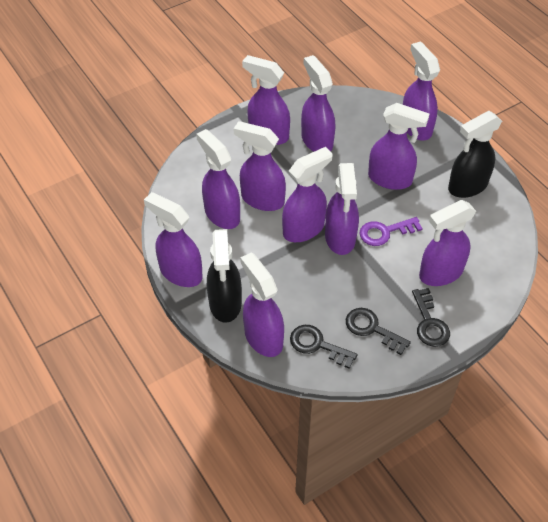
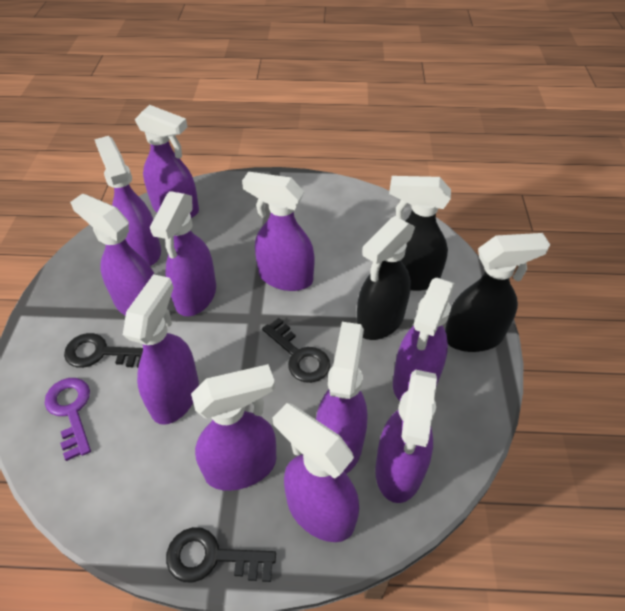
black spray bottle: 2 -> 3

